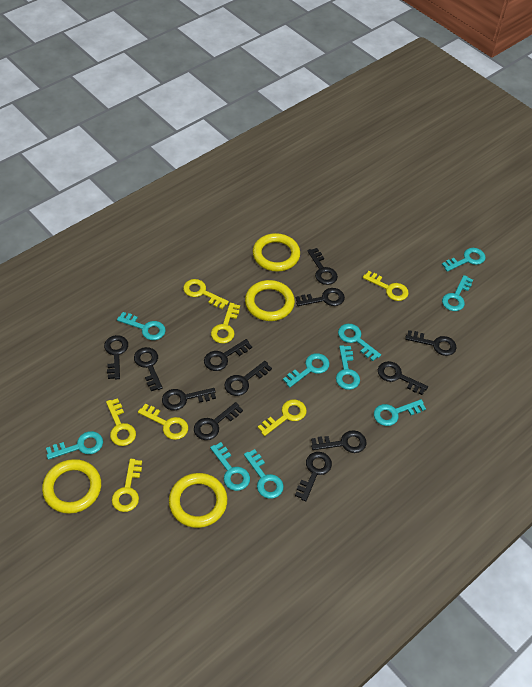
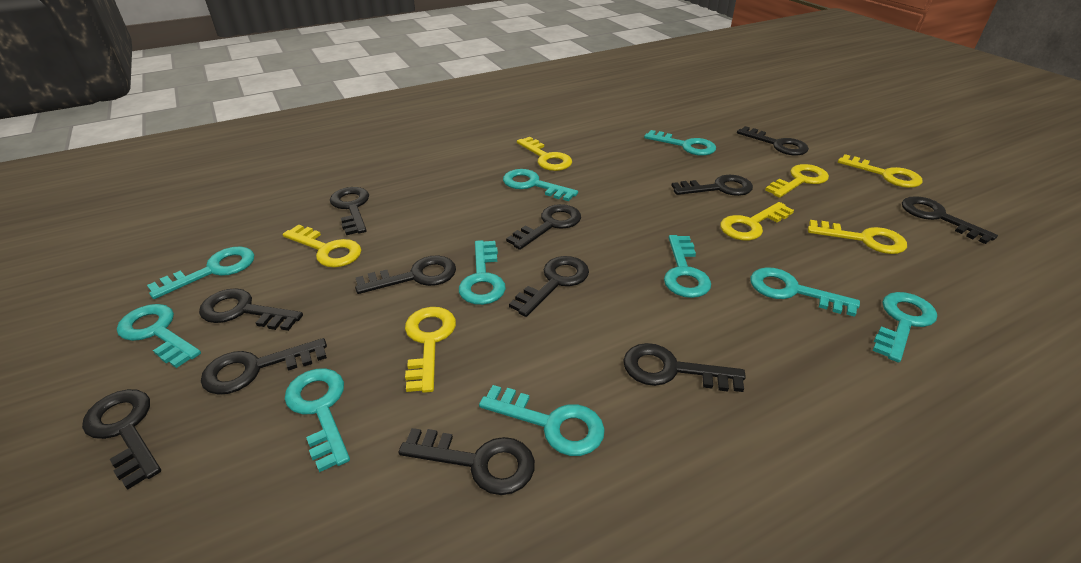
yellow ring: 4 -> 0

